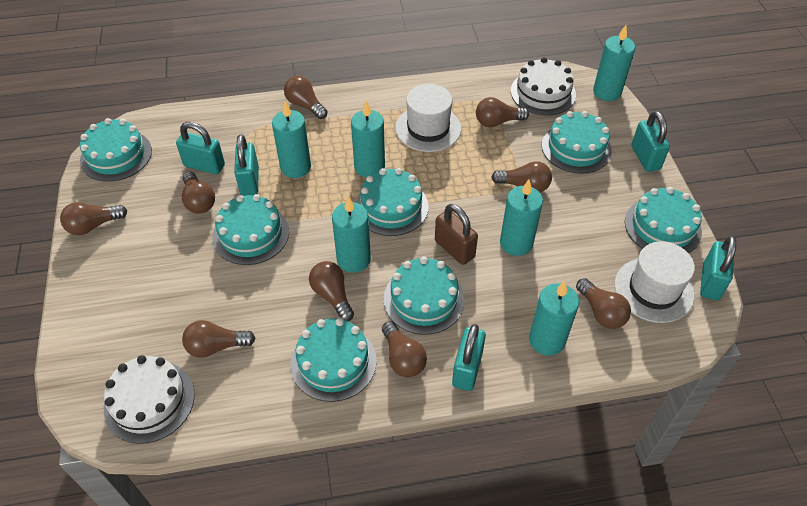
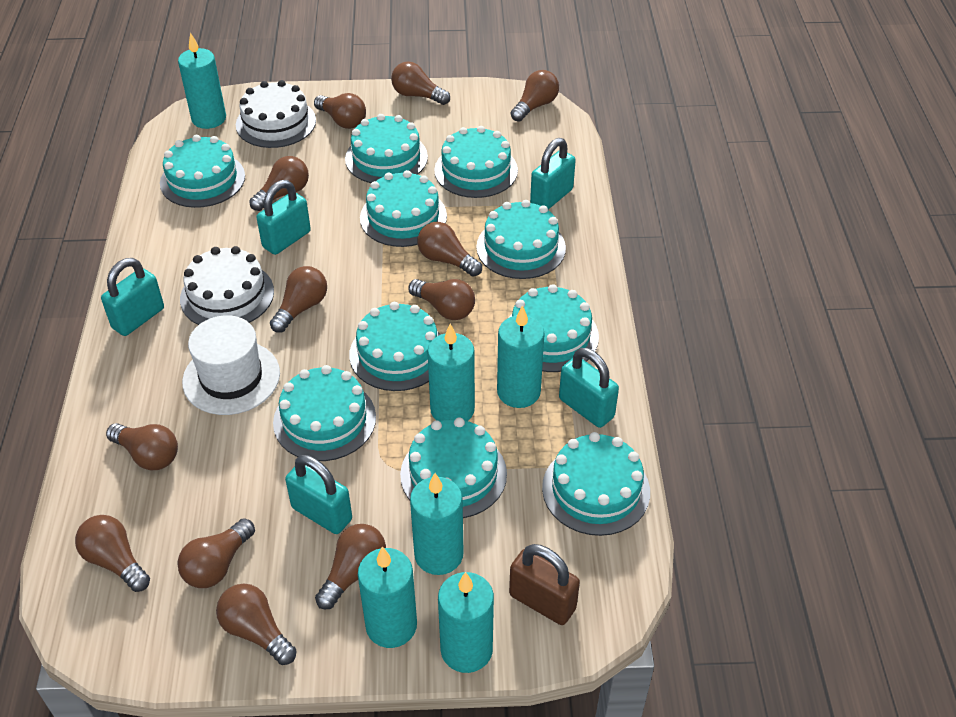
brown light bulb: 9 -> 12
turquoise cake: 7 -> 10
white hat: 2 -> 1

